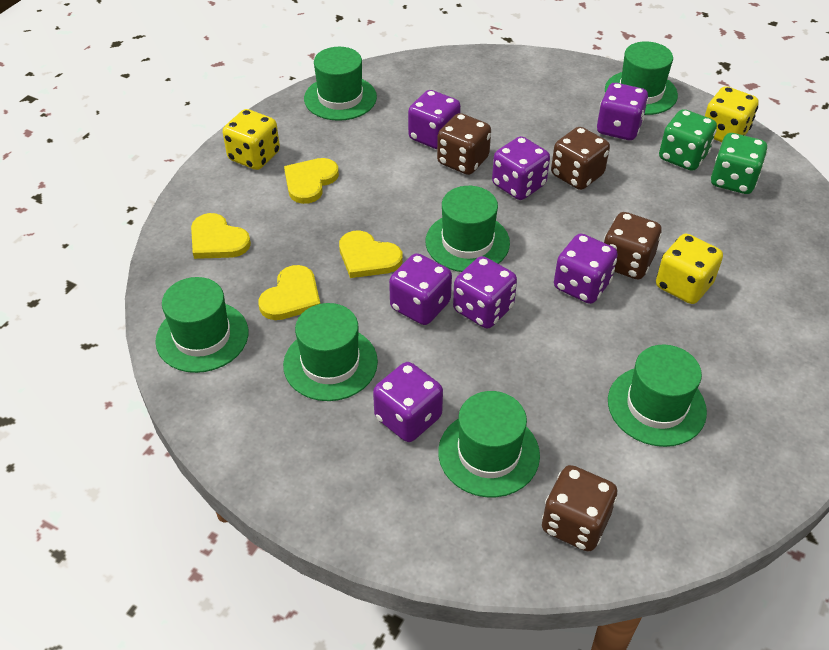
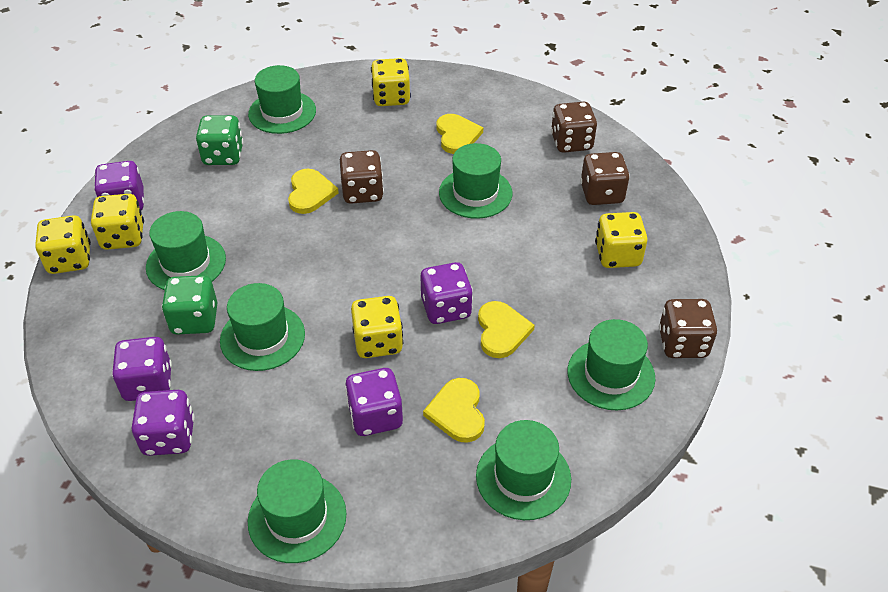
purple dice: 7 -> 5
yellow dice: 3 -> 5

